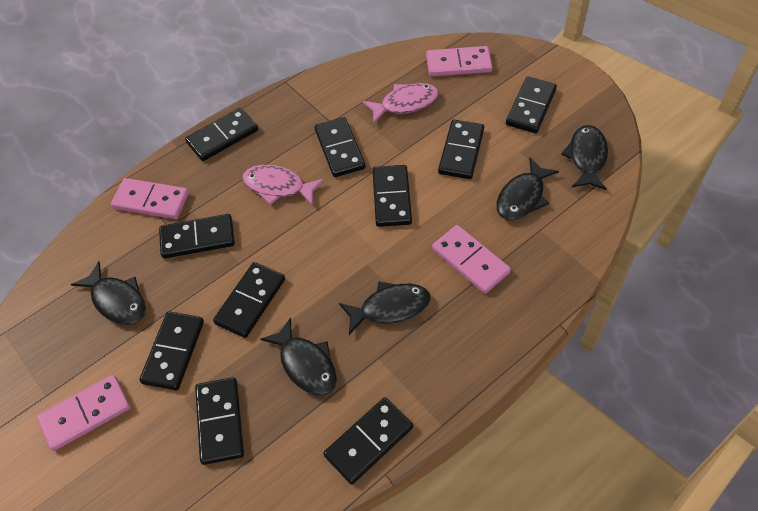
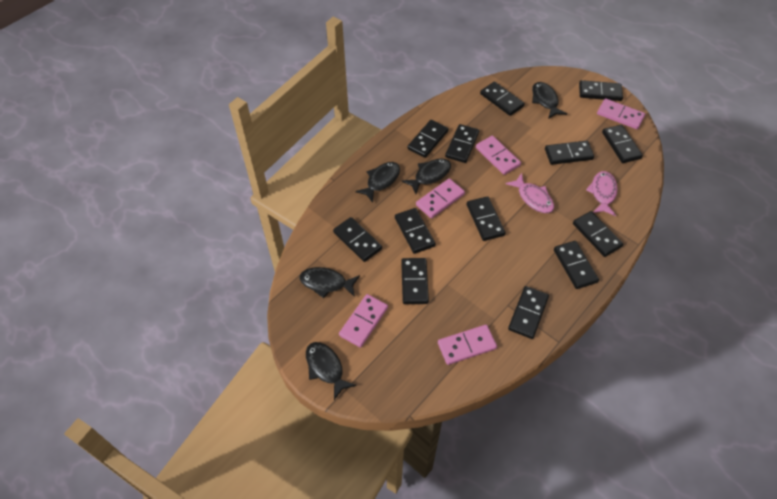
black domino: 10 -> 13
pink domino: 4 -> 5

